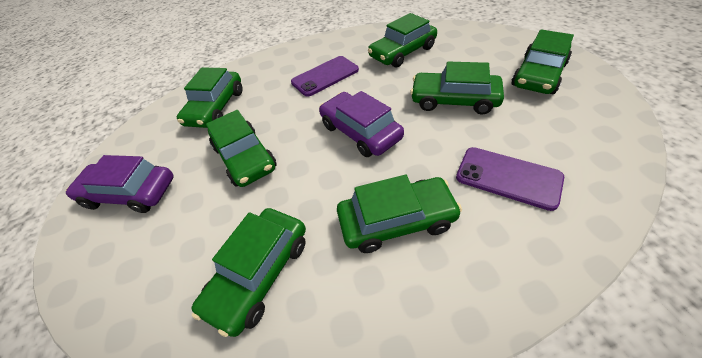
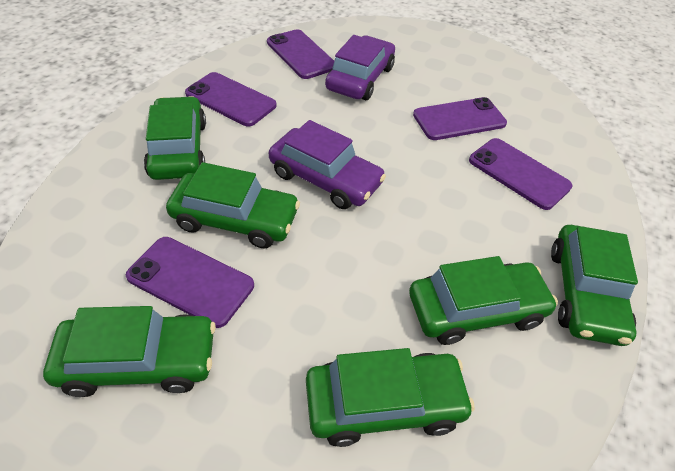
green car: 7 -> 6
purple phone: 2 -> 5

